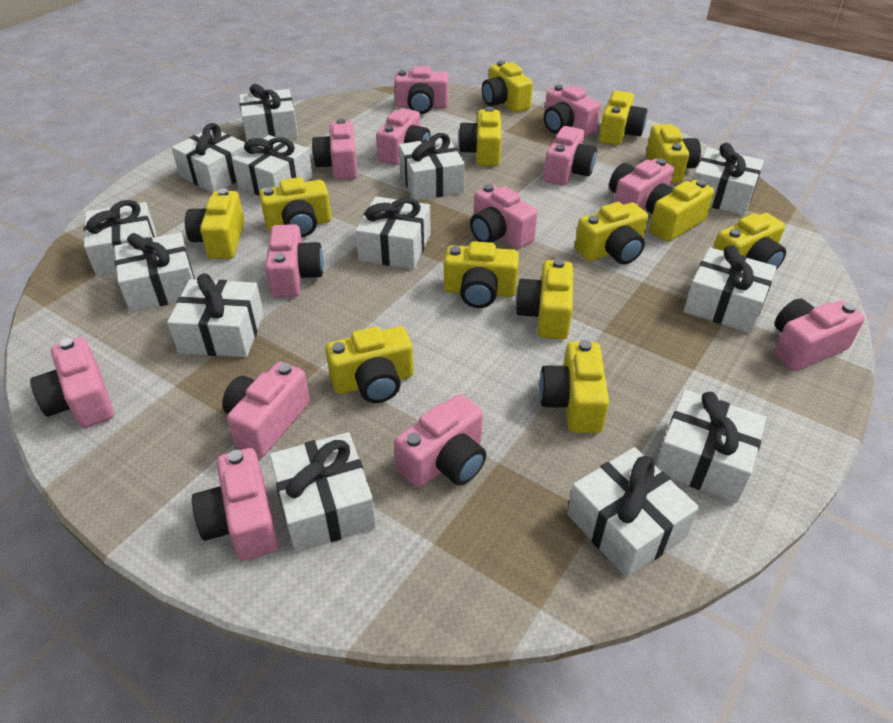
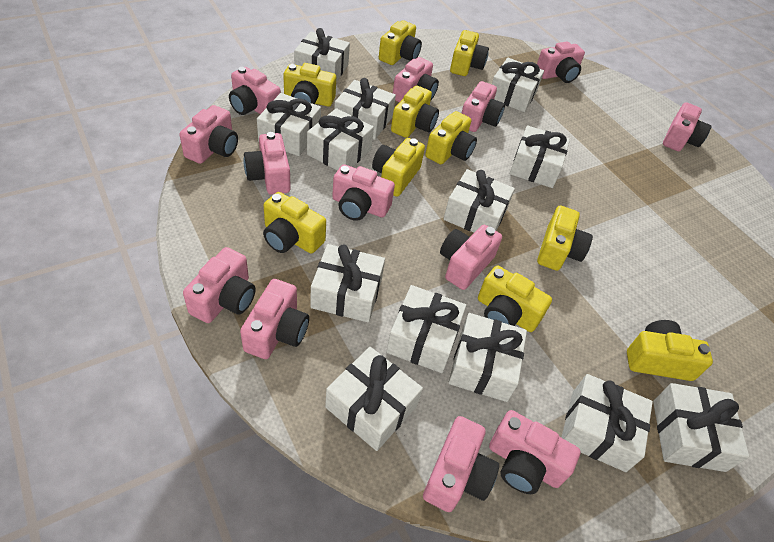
yellow camera: 13 -> 10

